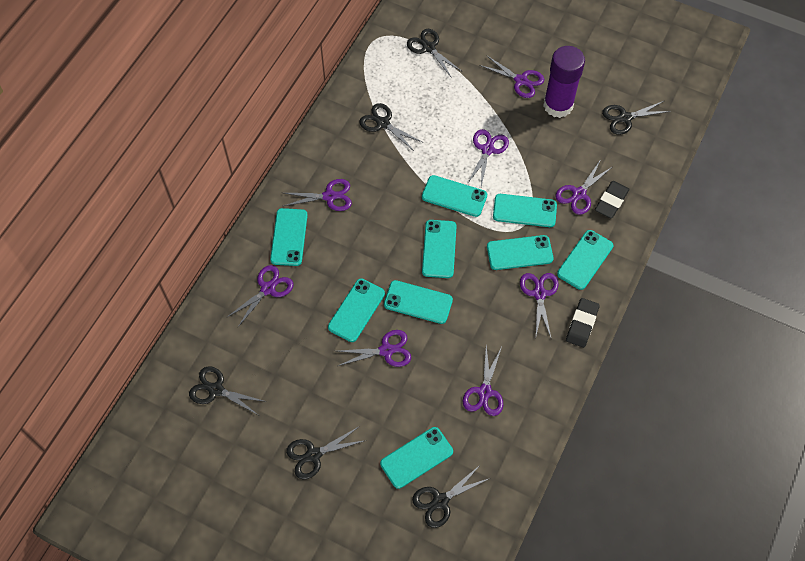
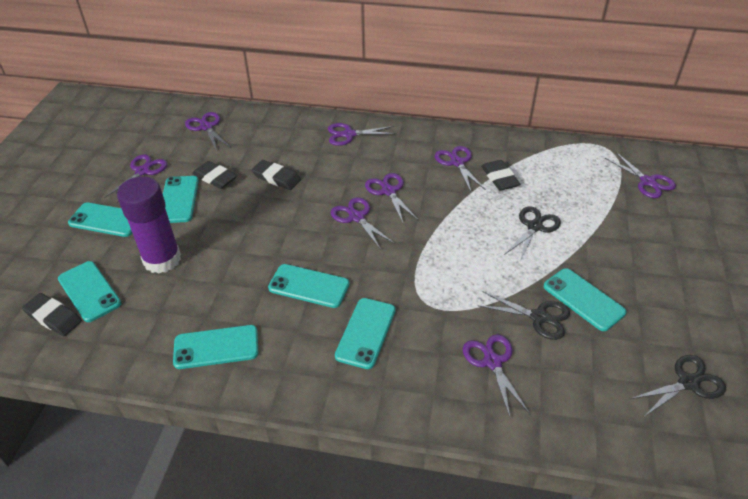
black eraser: 2 -> 4
black scissors: 6 -> 3
turquoise phone: 9 -> 7

